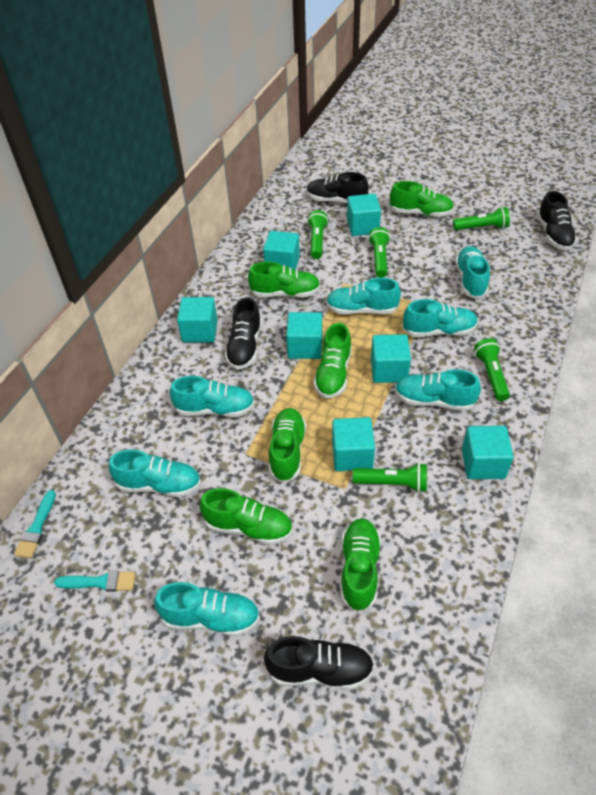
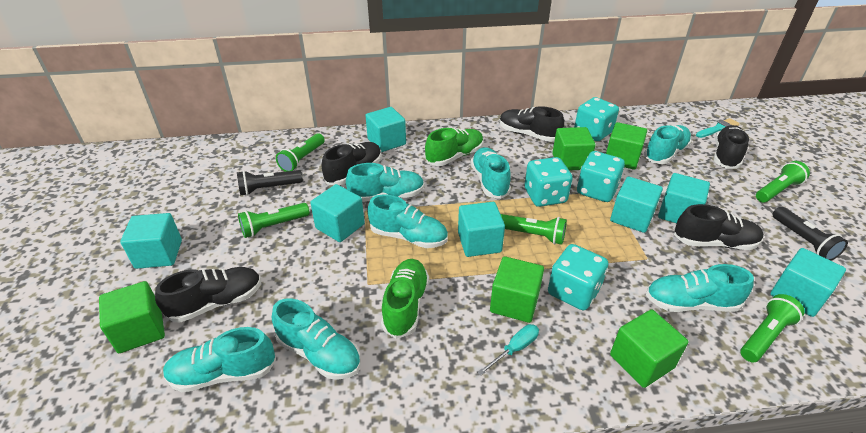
black flashlight: 0 -> 2
black shoe: 4 -> 5
green cube: 0 -> 5
green shoe: 6 -> 2
turquoise brush: 2 -> 1
turquoise dice: 0 -> 4
turquoise screwdriver: 0 -> 1

